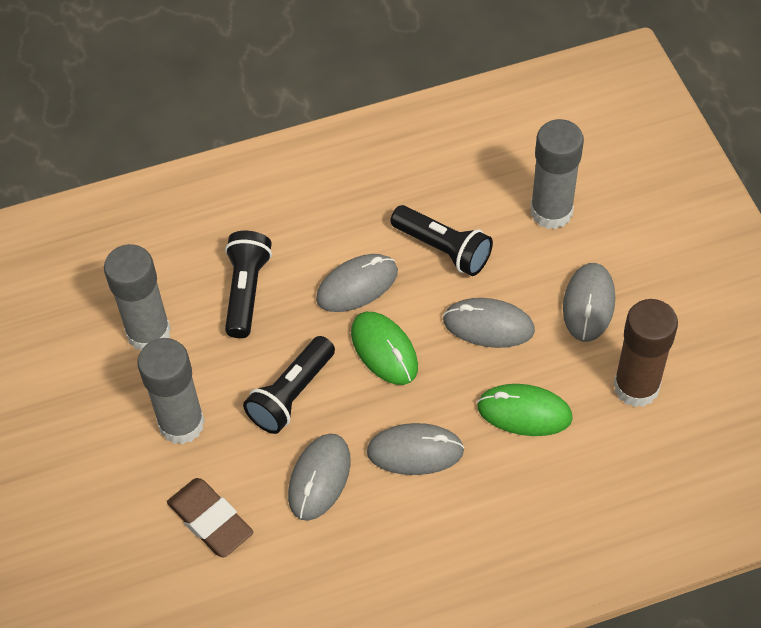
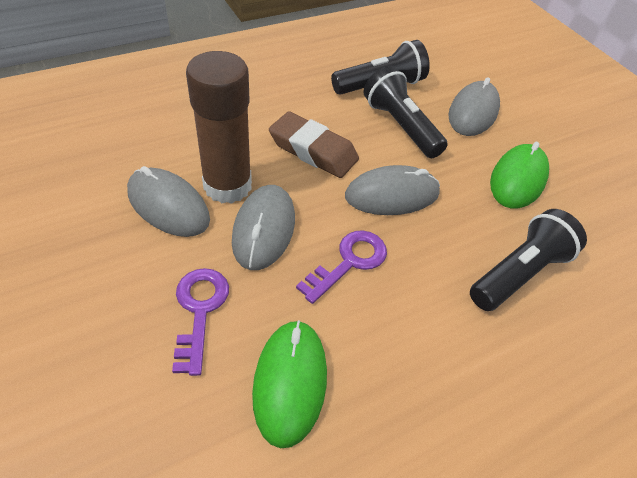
grey glue stick: 3 -> 0
grey mouse: 5 -> 4
purple key: 0 -> 2

